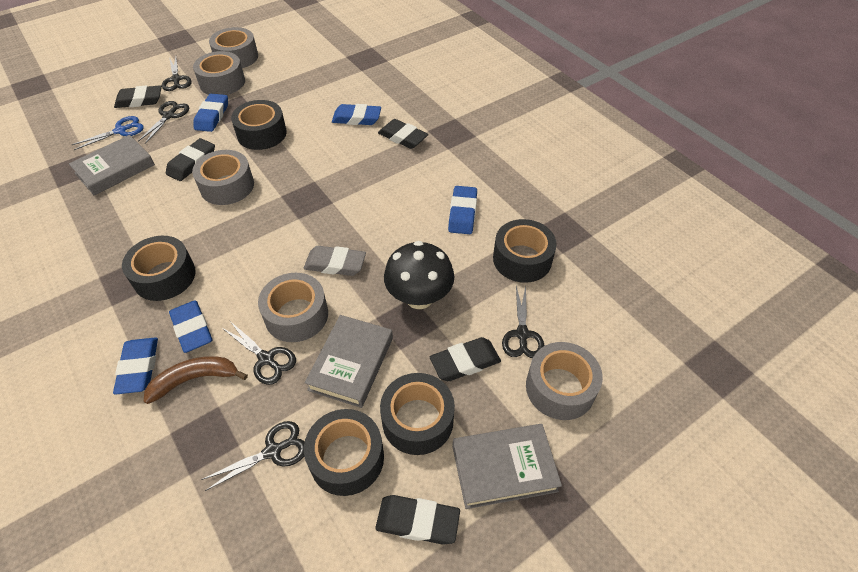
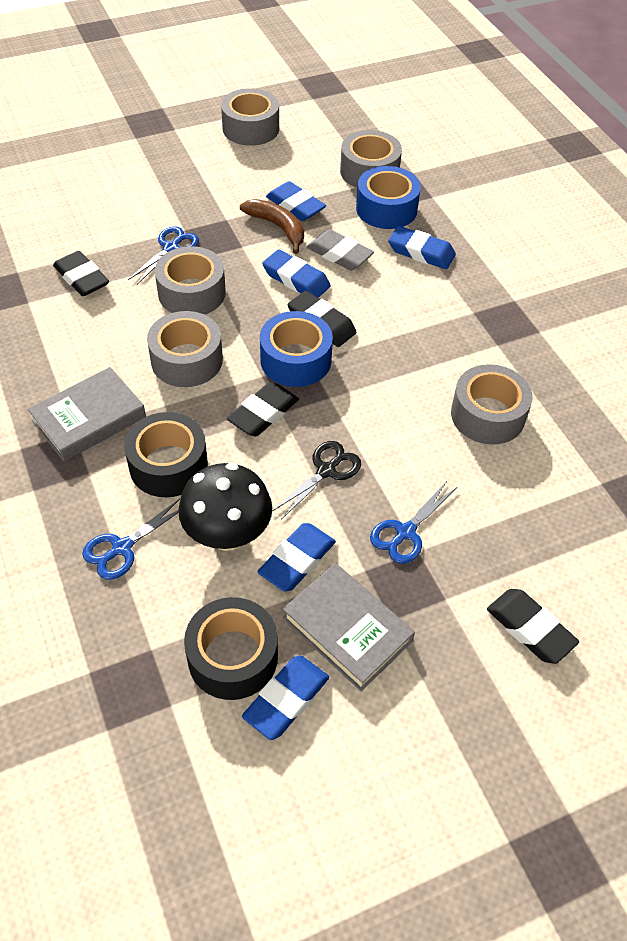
black eraser: 5 -> 4
black scissors: 5 -> 1
black tape: 5 -> 2
blue scissors: 1 -> 3
blue tape: 0 -> 2
grey book: 3 -> 2

